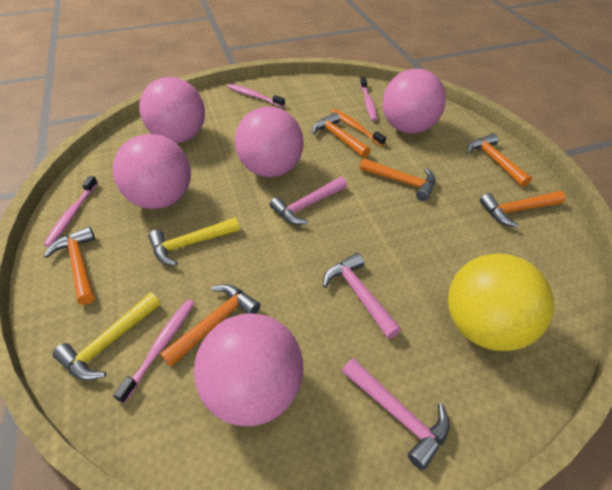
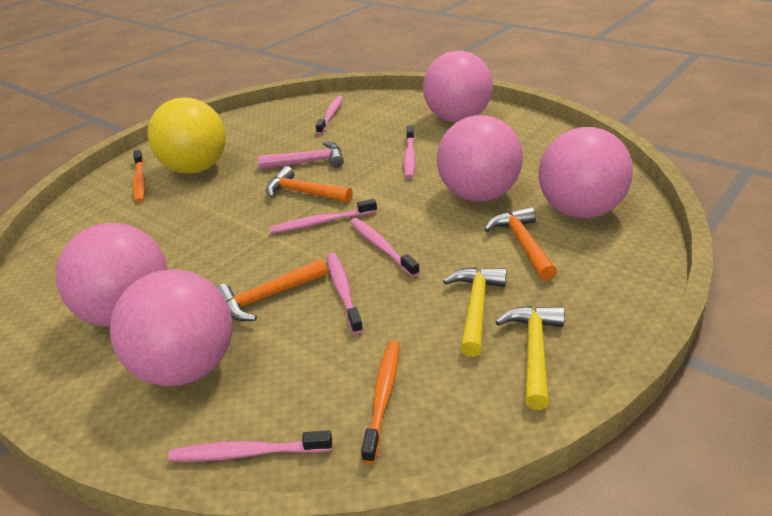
orange hammer: 6 -> 3
orange toothbrush: 1 -> 2
pink hammer: 3 -> 1
pink toothbrush: 4 -> 6

